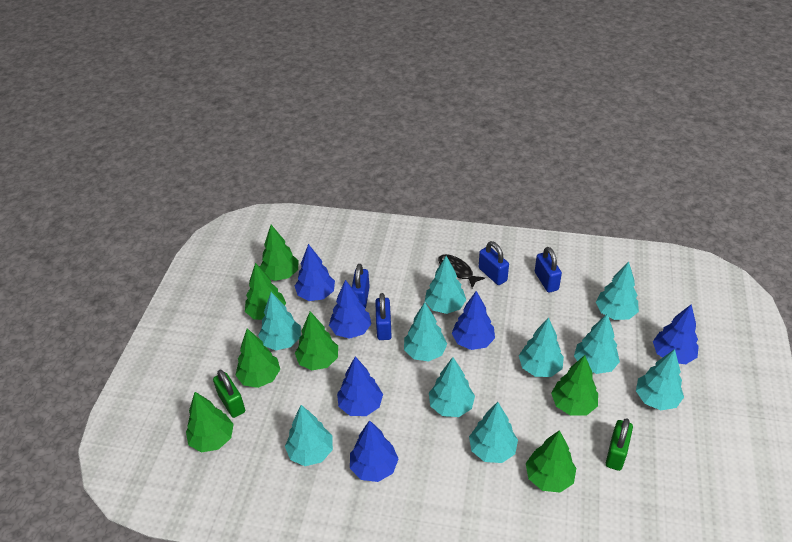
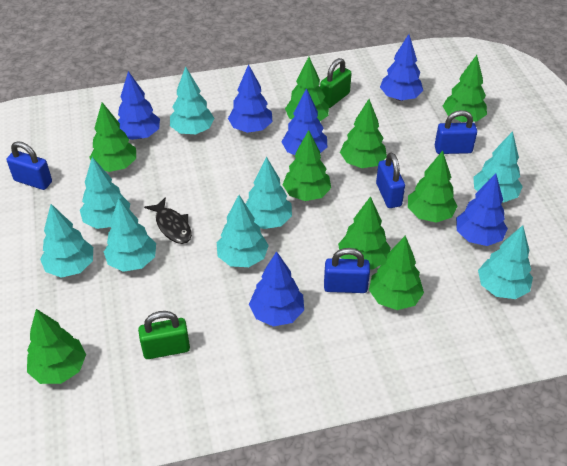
green tree: 7 -> 9
turquoise tree: 10 -> 8

